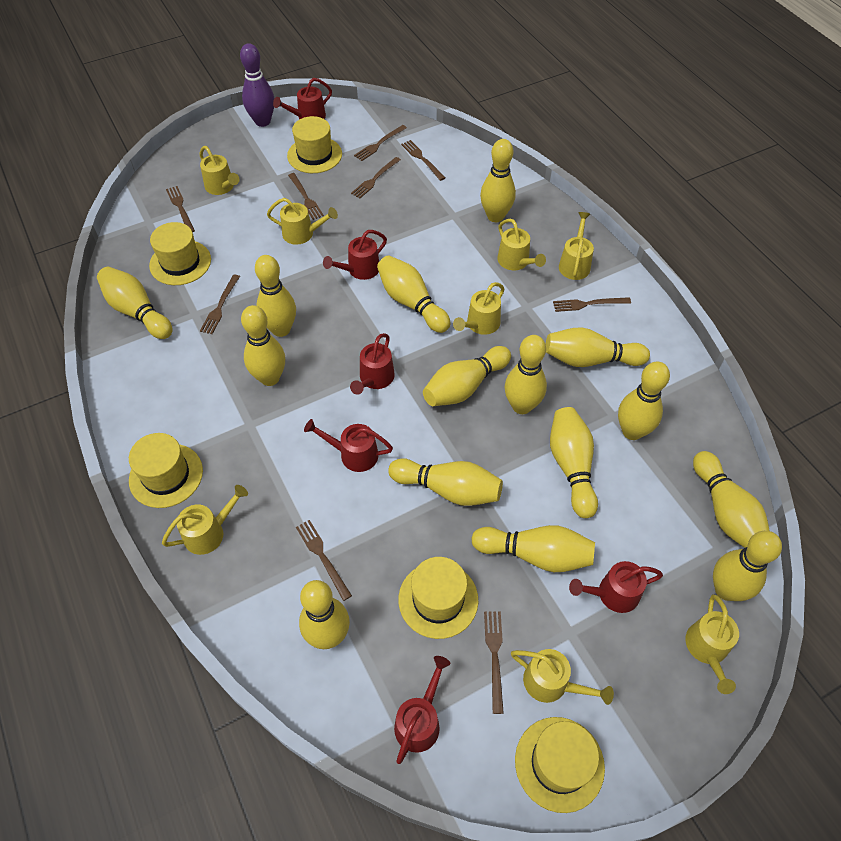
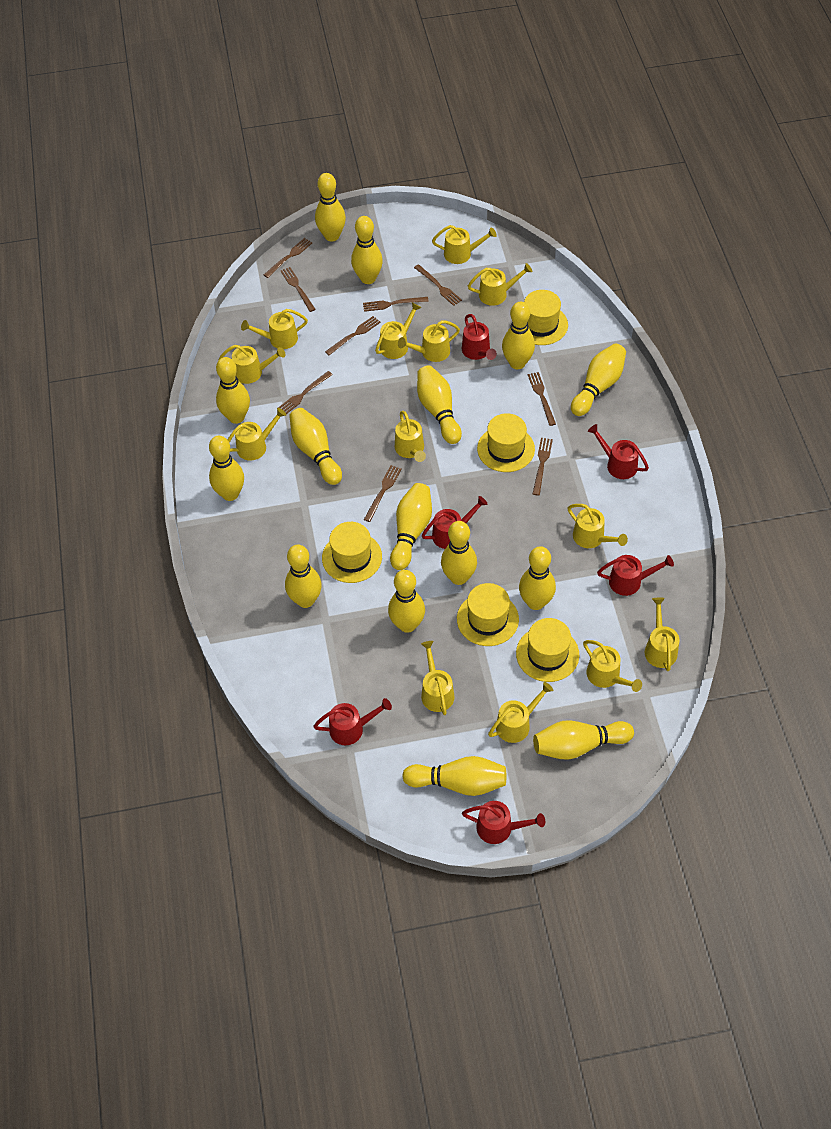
purple bowling pin: 1 -> 0
yellow watering can: 8 -> 13

